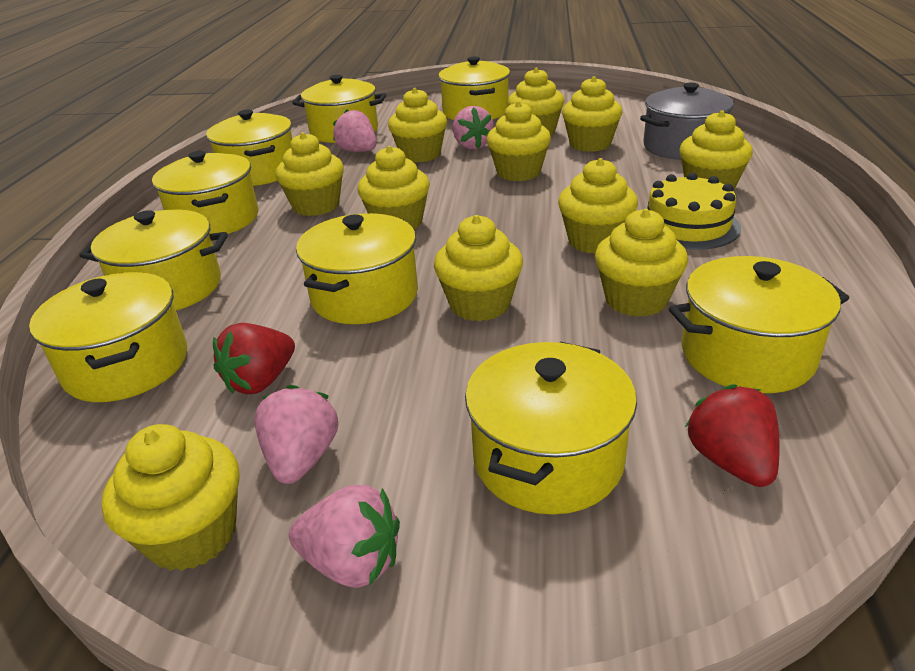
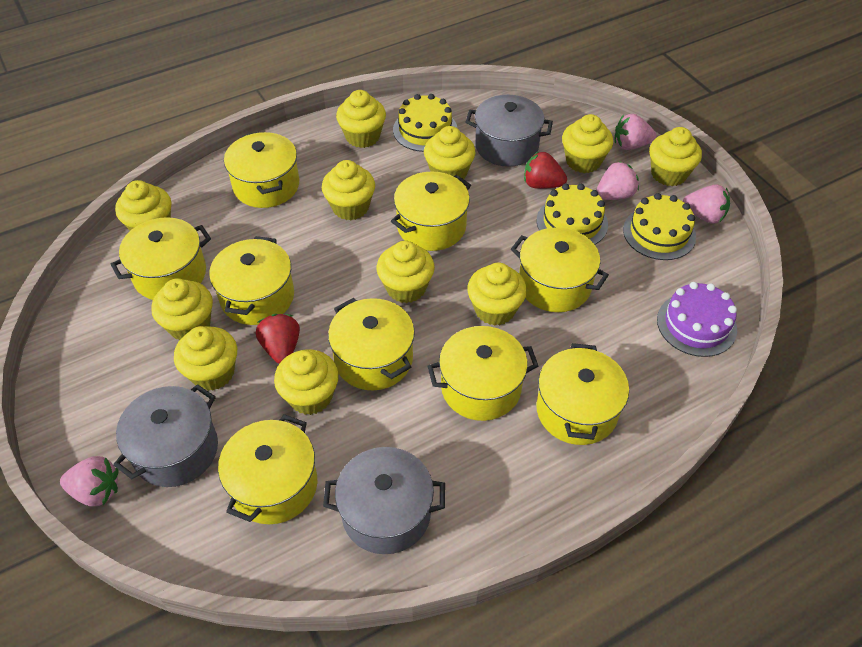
grey pot: 1 -> 3
purple cake: 0 -> 1
yellow cake: 1 -> 3

